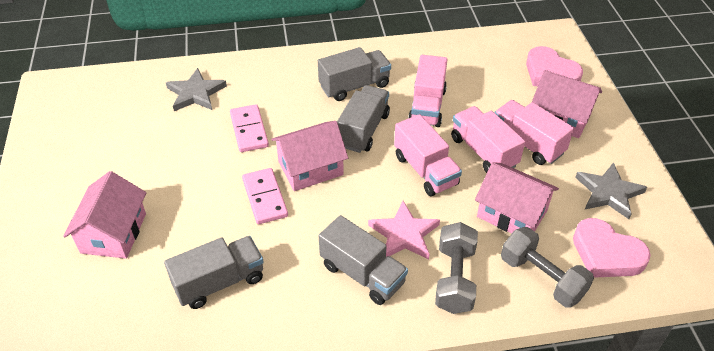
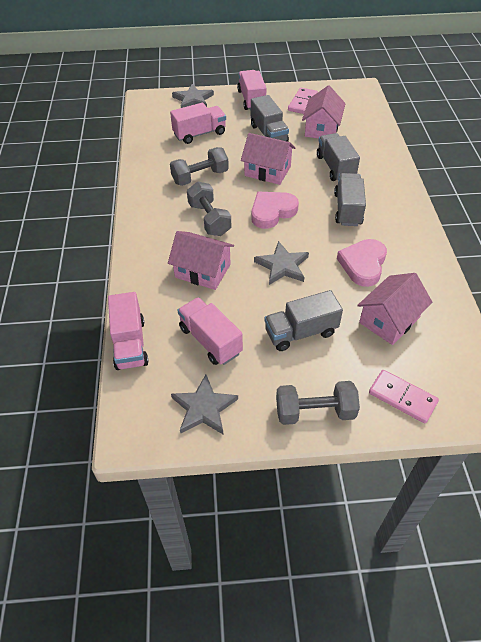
grey dumbbell: 2 -> 3
grey star: 2 -> 3
pink star: 1 -> 0

